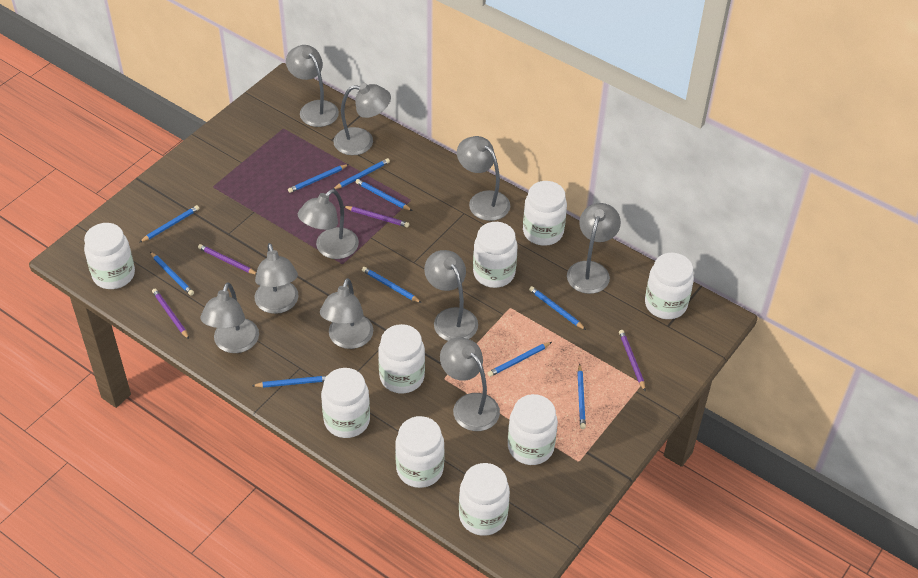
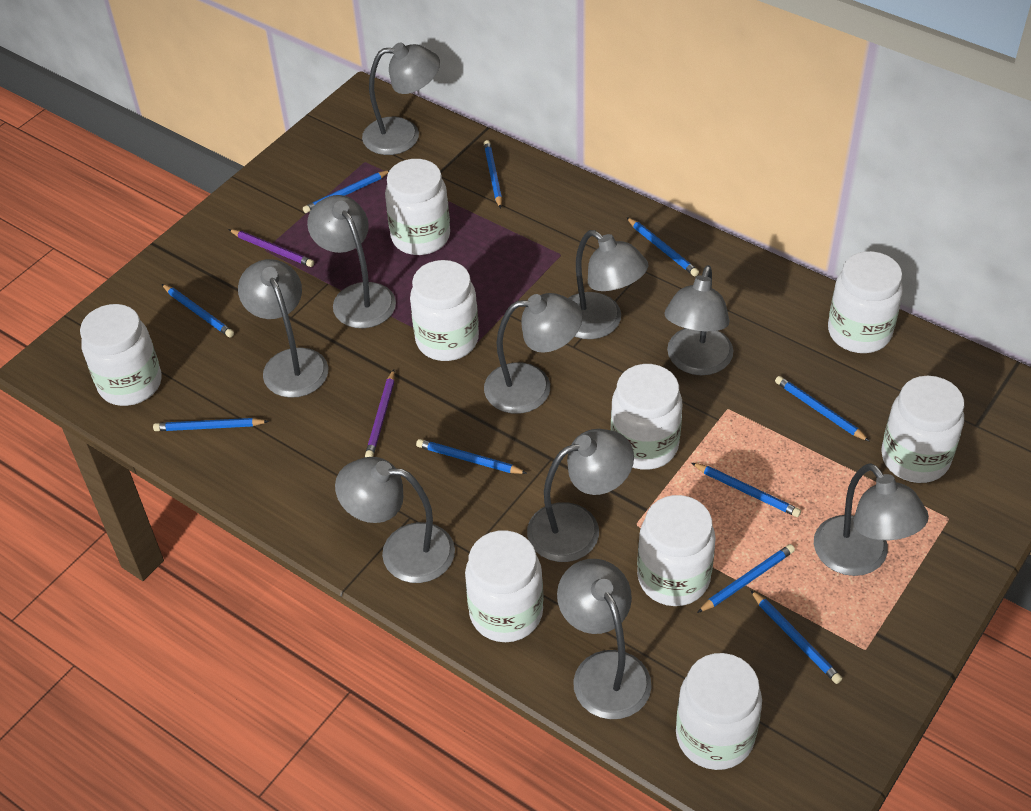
purple pencil: 4 -> 2

